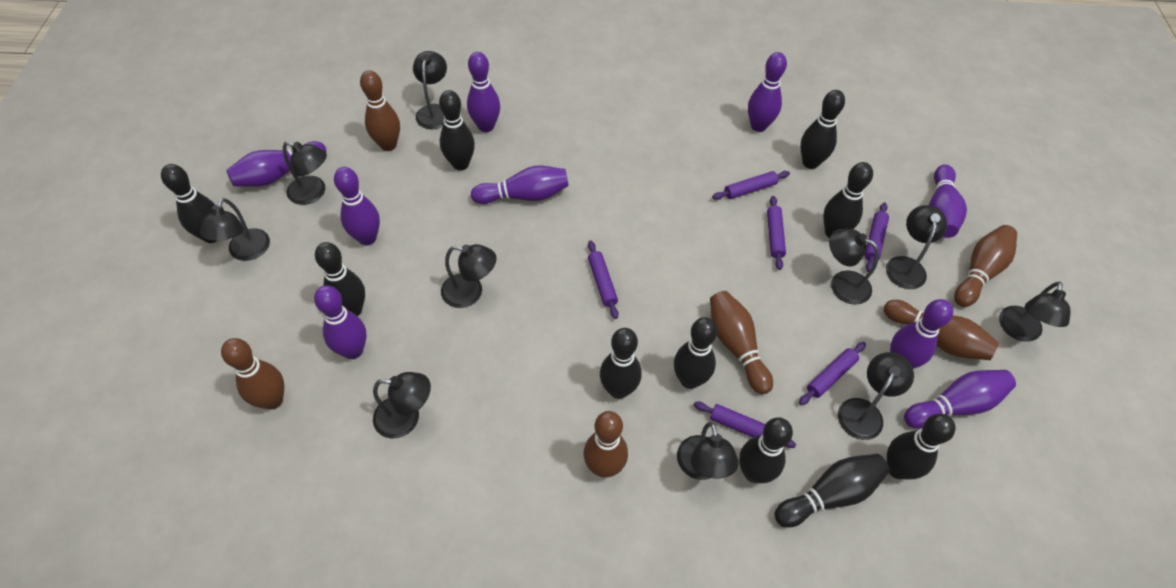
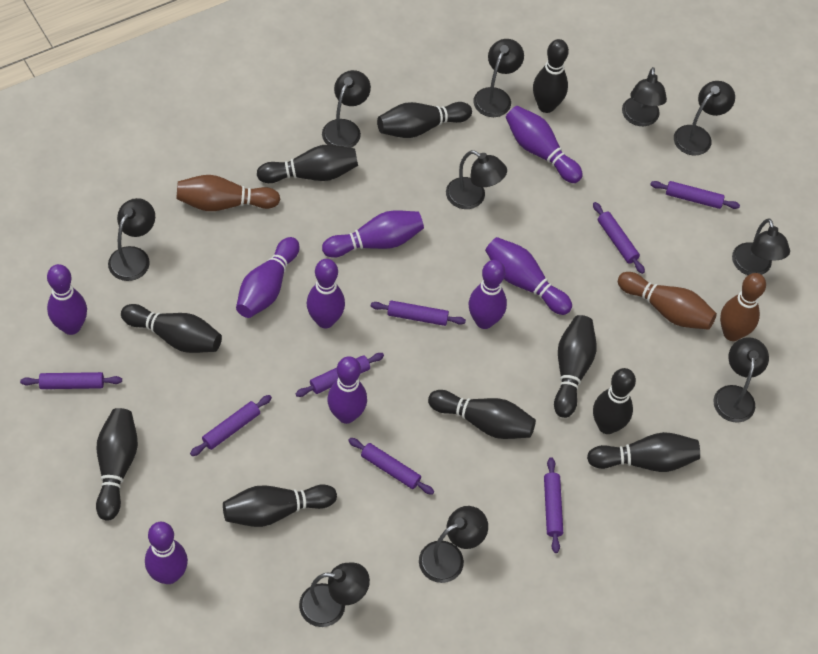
brown bowling pin: 6 -> 3
purple rolling pin: 6 -> 8

